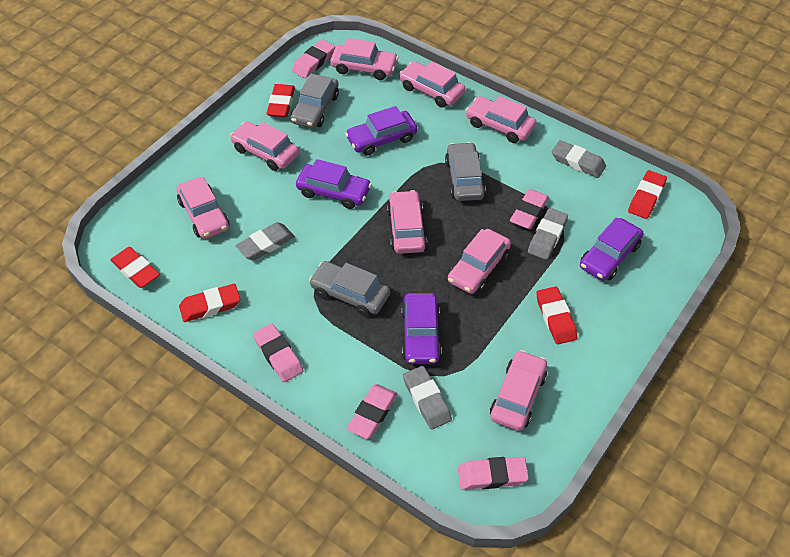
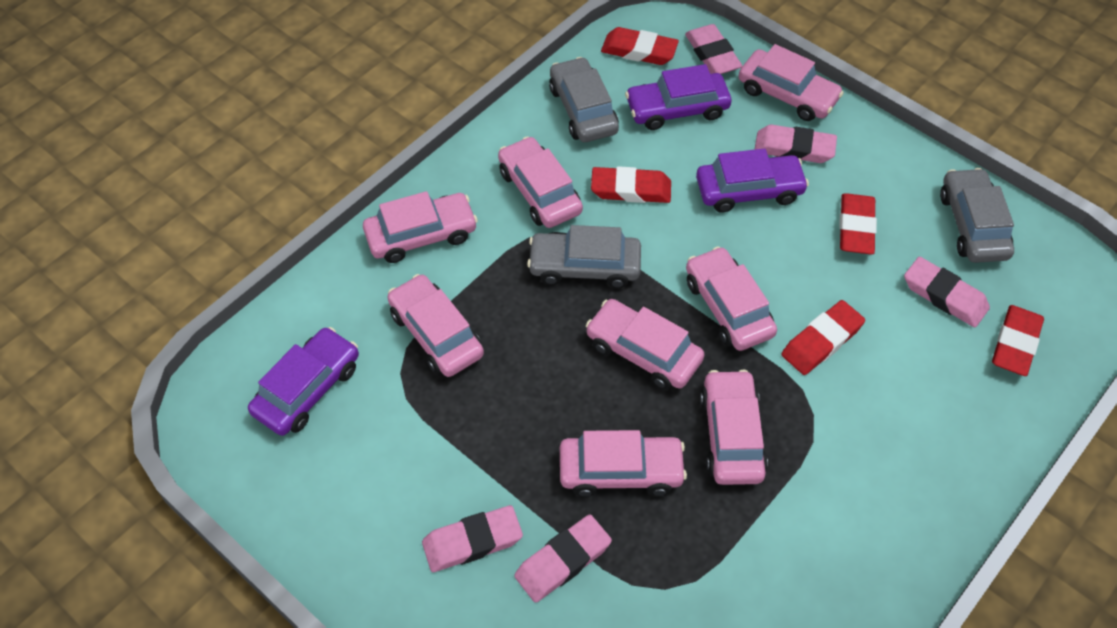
grey eraser: 4 -> 0
purple car: 4 -> 3

